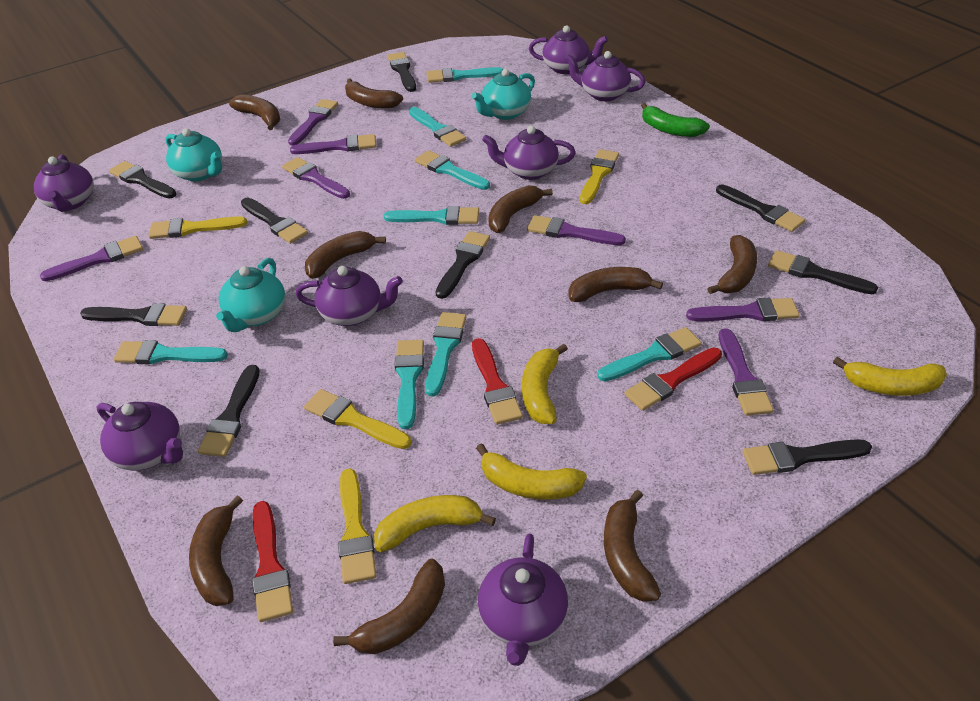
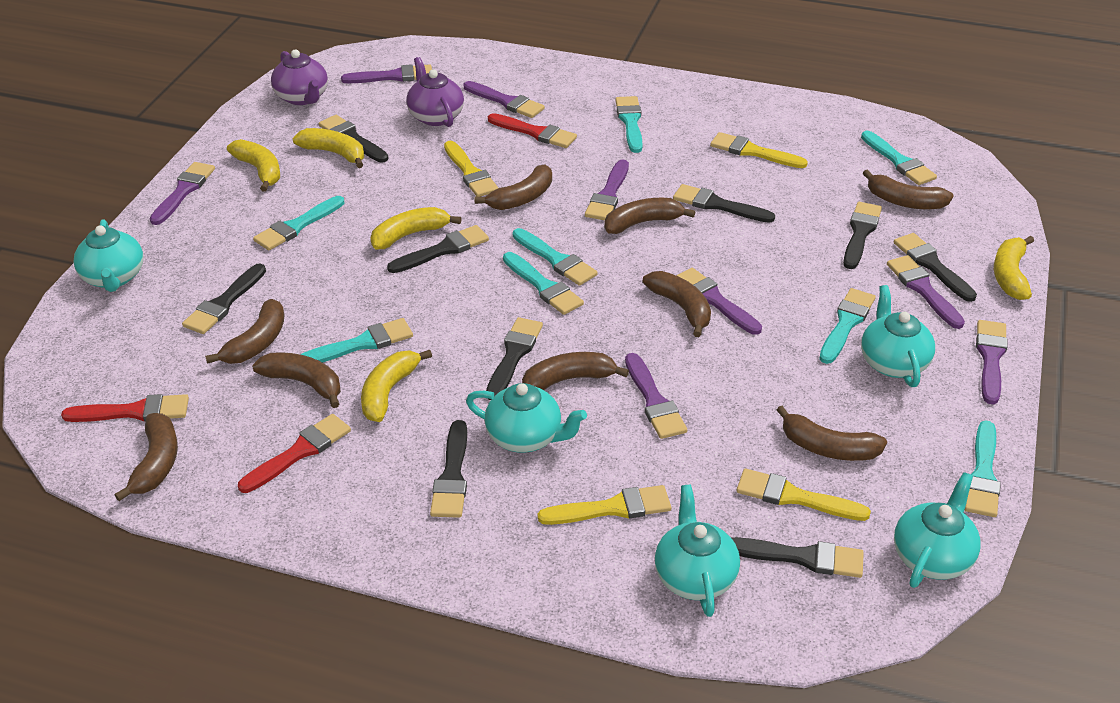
green banana: 1 -> 0
purple brush: 7 -> 8
purple teapot: 7 -> 2
turquoise teapot: 3 -> 5
yellow banana: 4 -> 5

